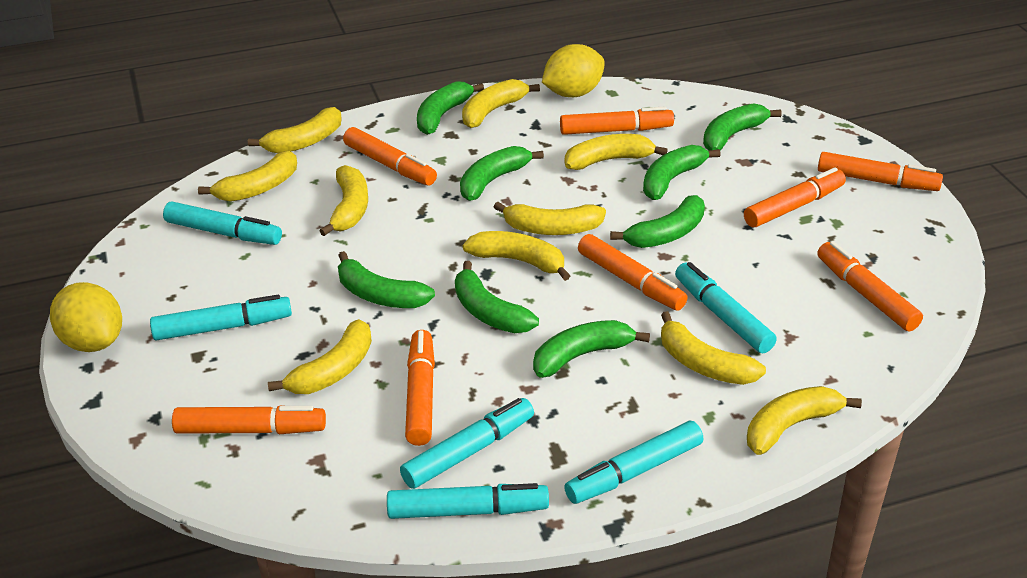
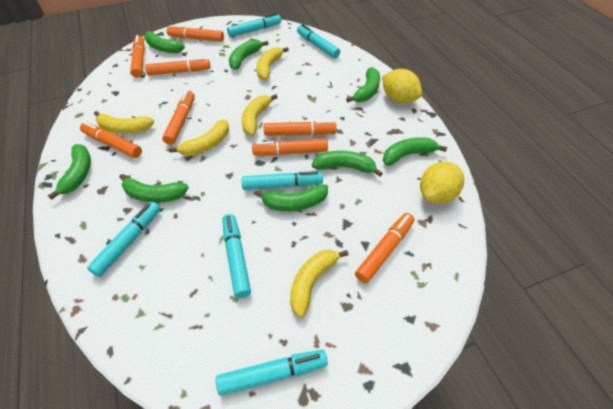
yellow banana: 10 -> 5

